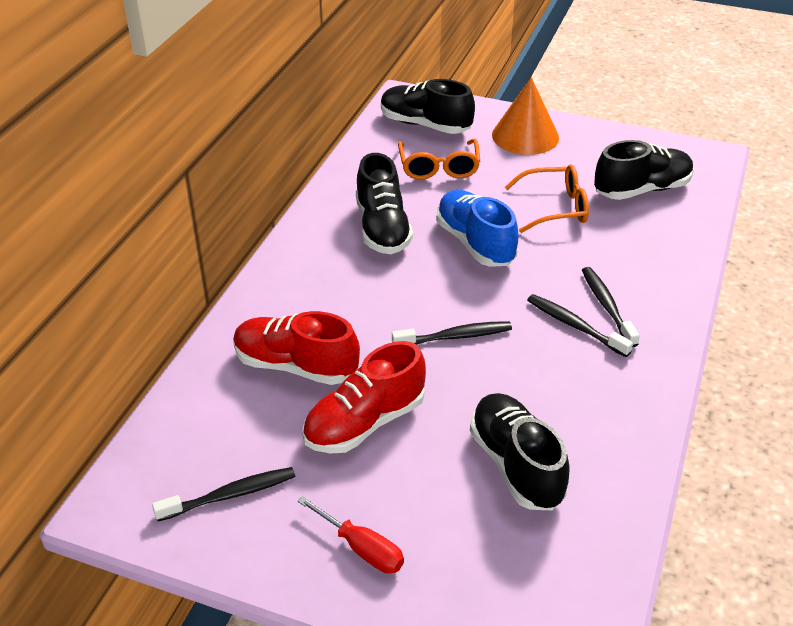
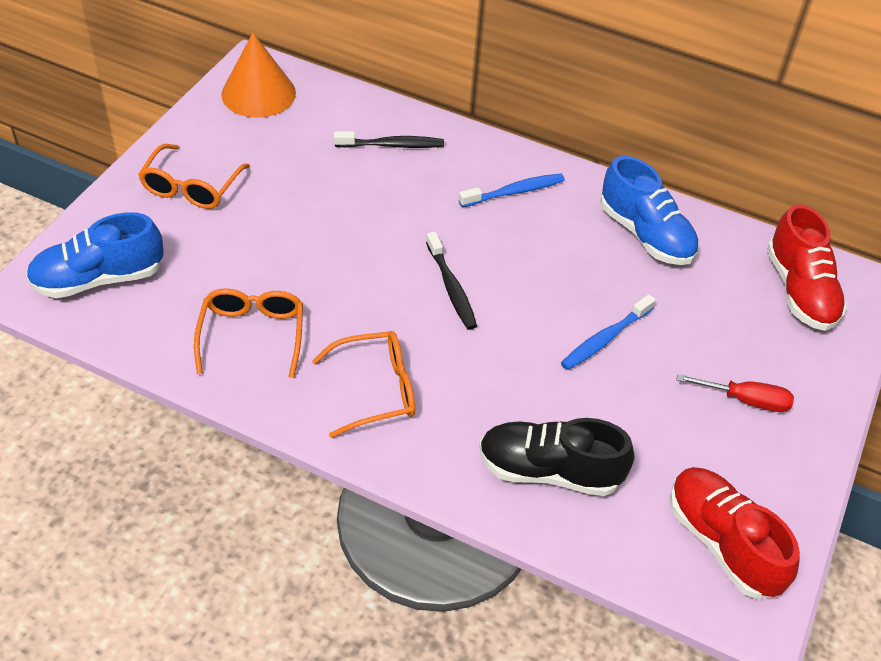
black shoe: 4 -> 1
black toothbrush: 4 -> 2
blue shoe: 1 -> 2
blue toothbrush: 0 -> 2
orange glasses: 2 -> 3

